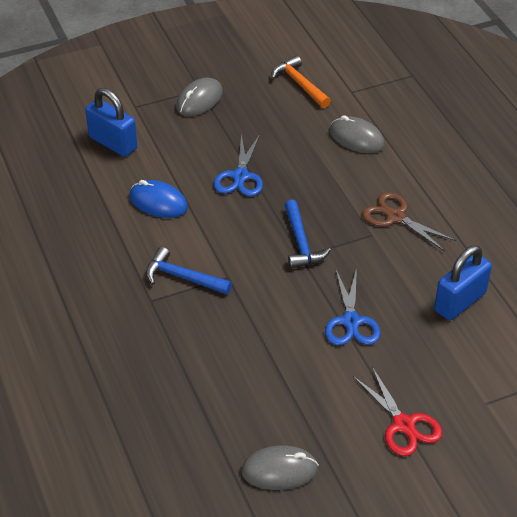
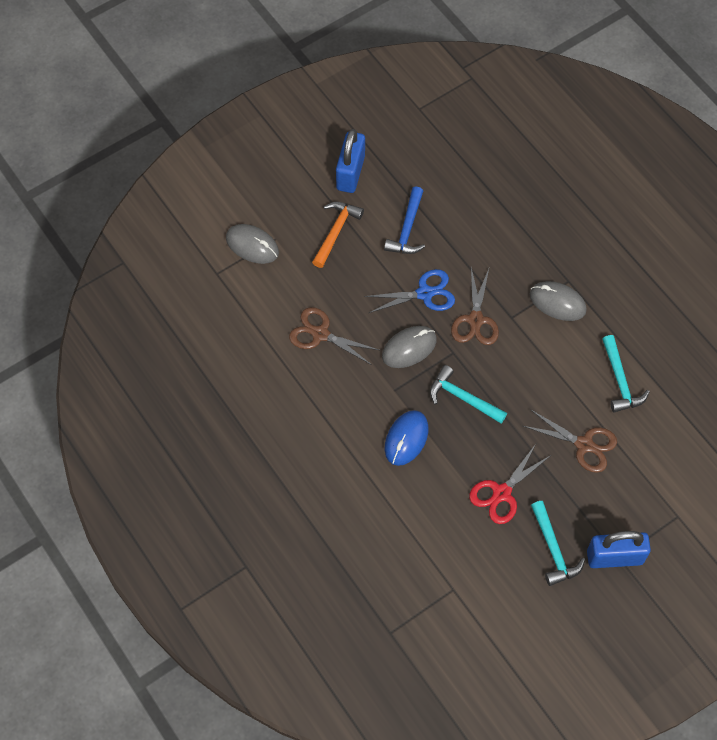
blue hammer: 2 -> 1
blue scissors: 2 -> 1
brown scissors: 1 -> 3
turquoise hammer: 0 -> 3

